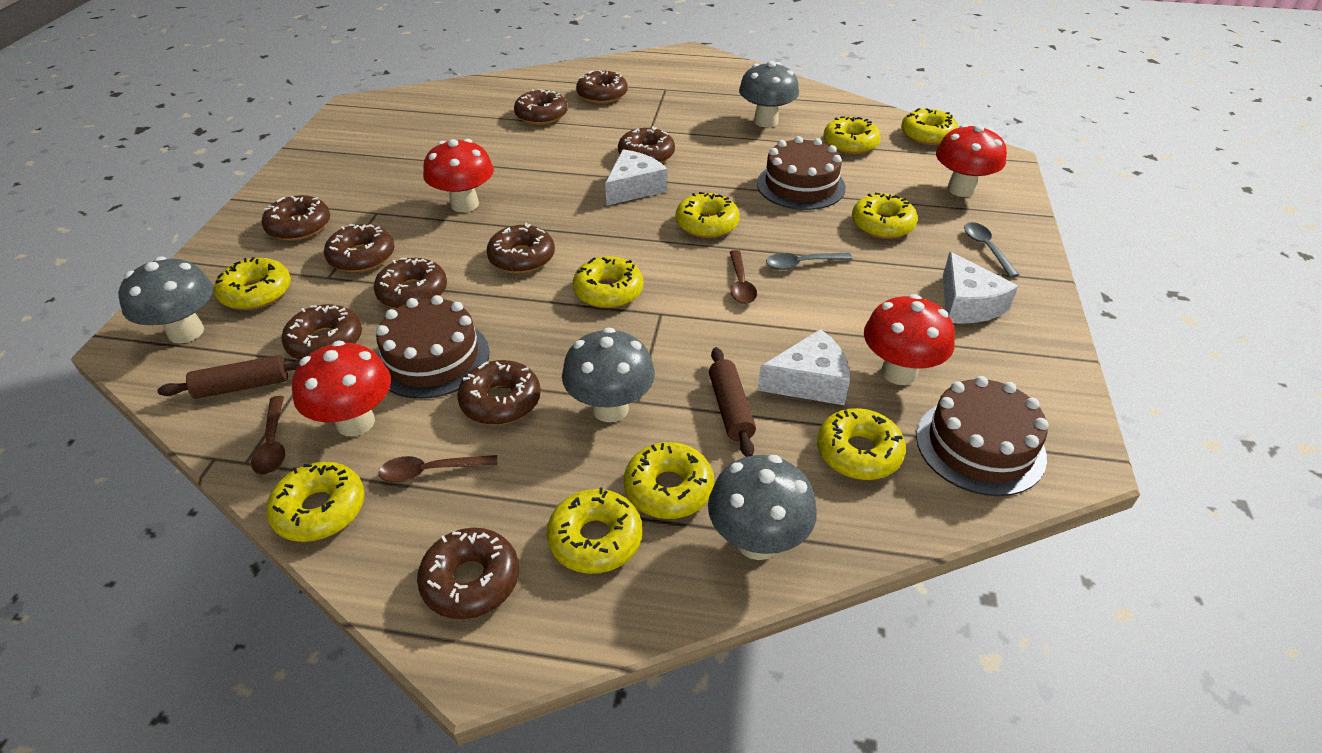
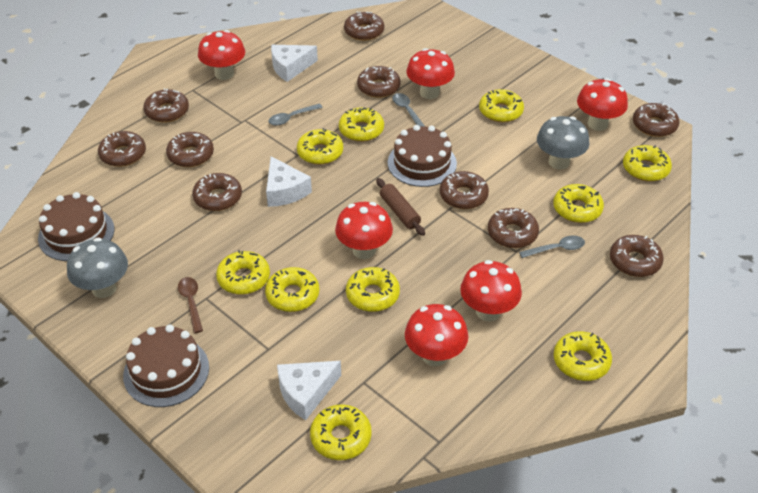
brown rolling pin: 2 -> 1
brown spoon: 3 -> 1
grey mushroom: 4 -> 2
grey spoon: 2 -> 3
red mushroom: 4 -> 6

